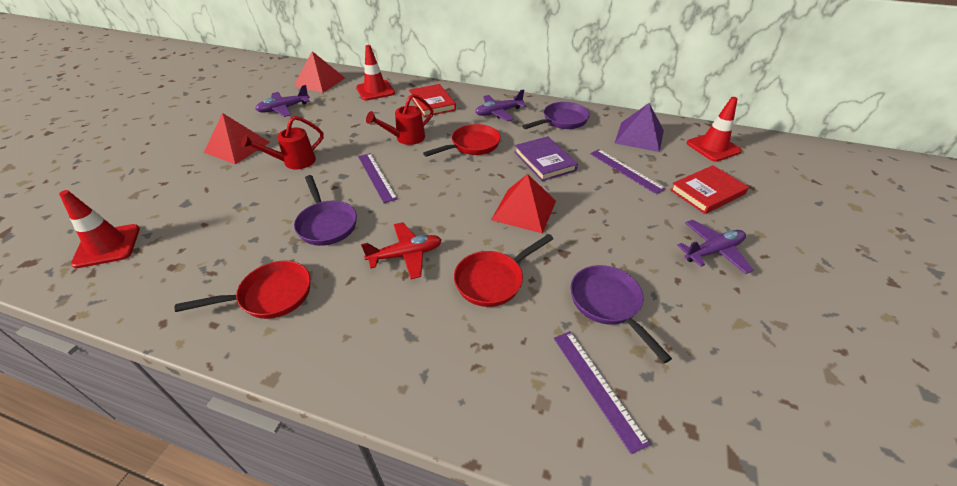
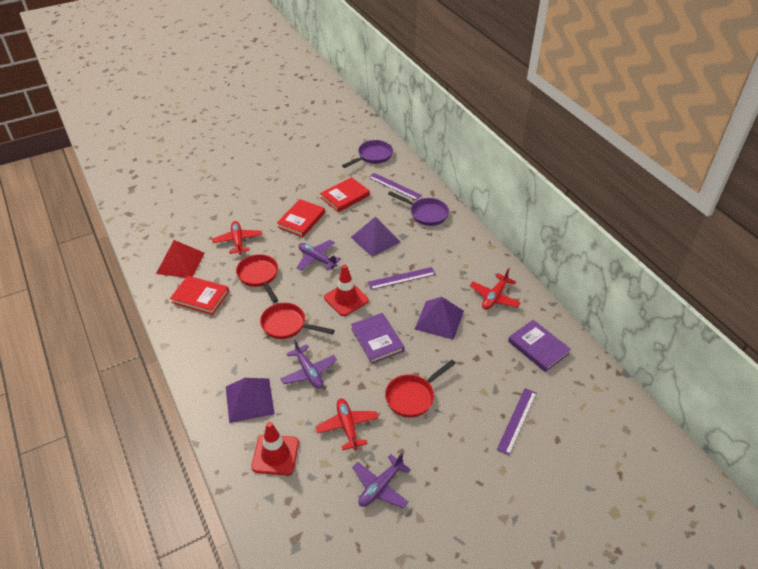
purple book: 1 -> 2
purple pan: 3 -> 2
purple pyramid: 1 -> 3
red book: 2 -> 3
red plane: 1 -> 3
red pyramid: 3 -> 1
red traffic cone: 3 -> 2
red watering can: 2 -> 0

